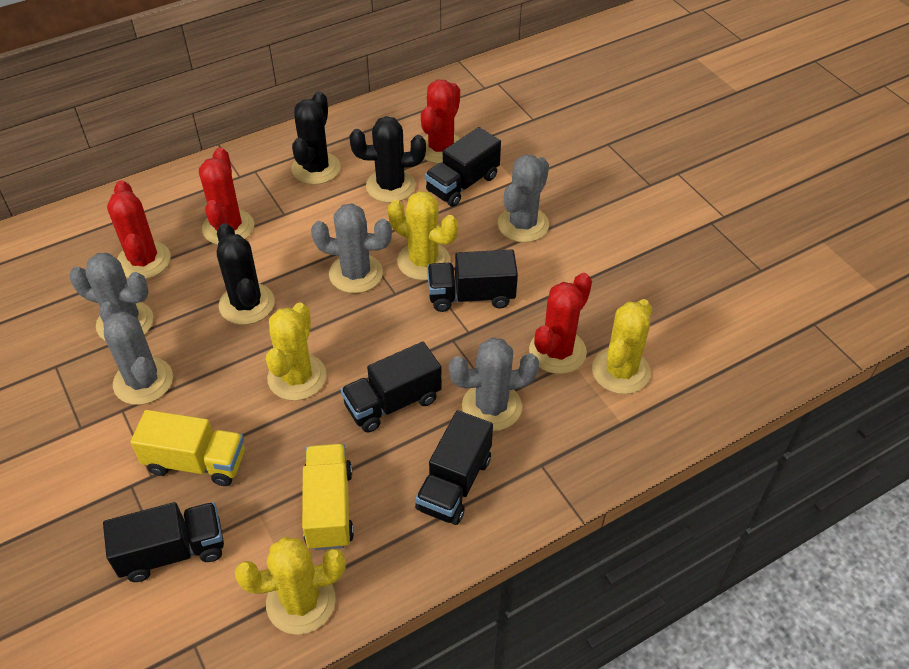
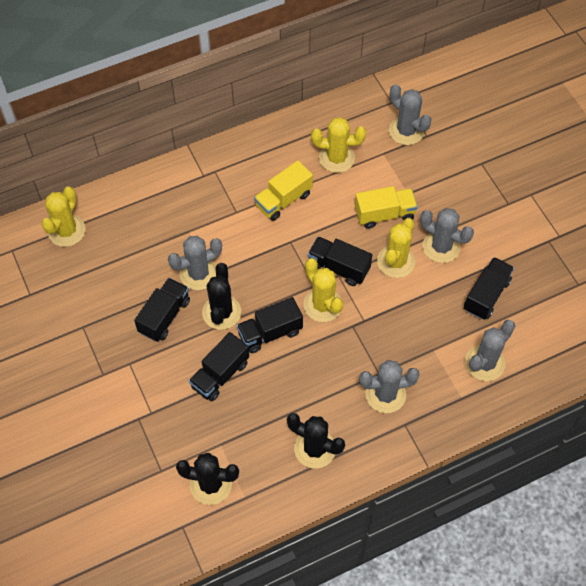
red cactus: 4 -> 0

